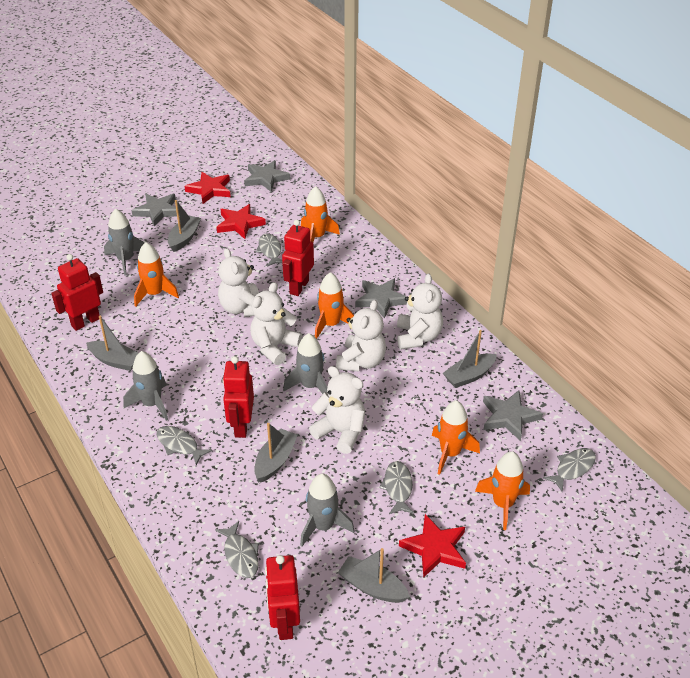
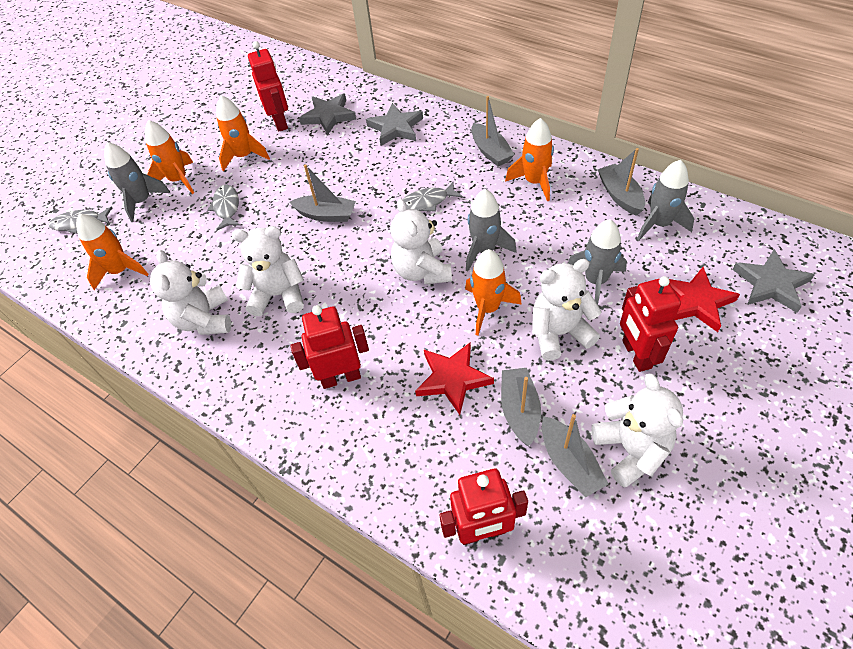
grey fish: 5 -> 3
grey star: 4 -> 3
red star: 3 -> 2

